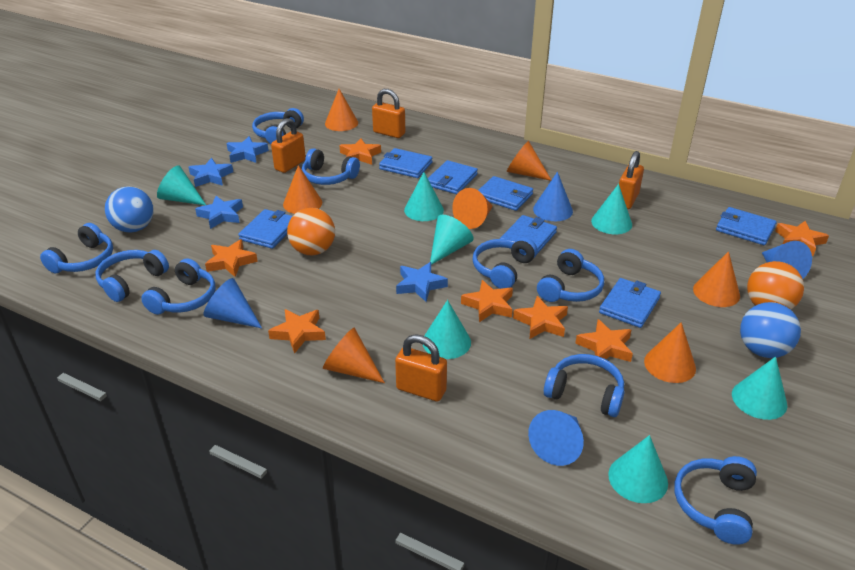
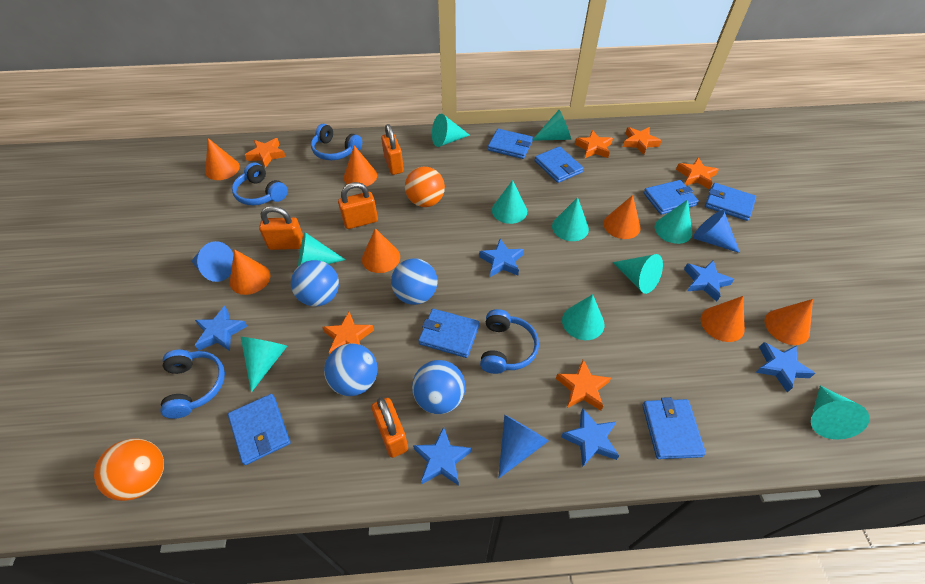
blue ball: 2 -> 4
blue cone: 4 -> 3
blue headphones: 9 -> 4
blue star: 4 -> 6
orange star: 7 -> 6
turquoise cone: 7 -> 10

